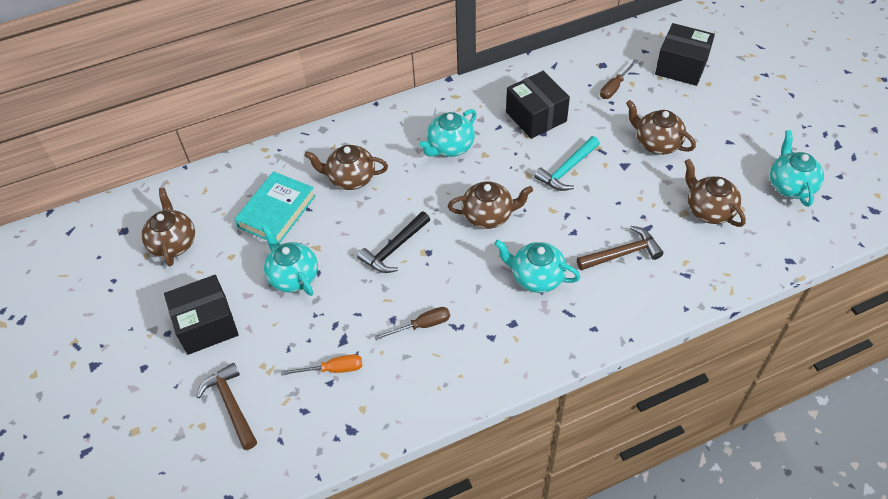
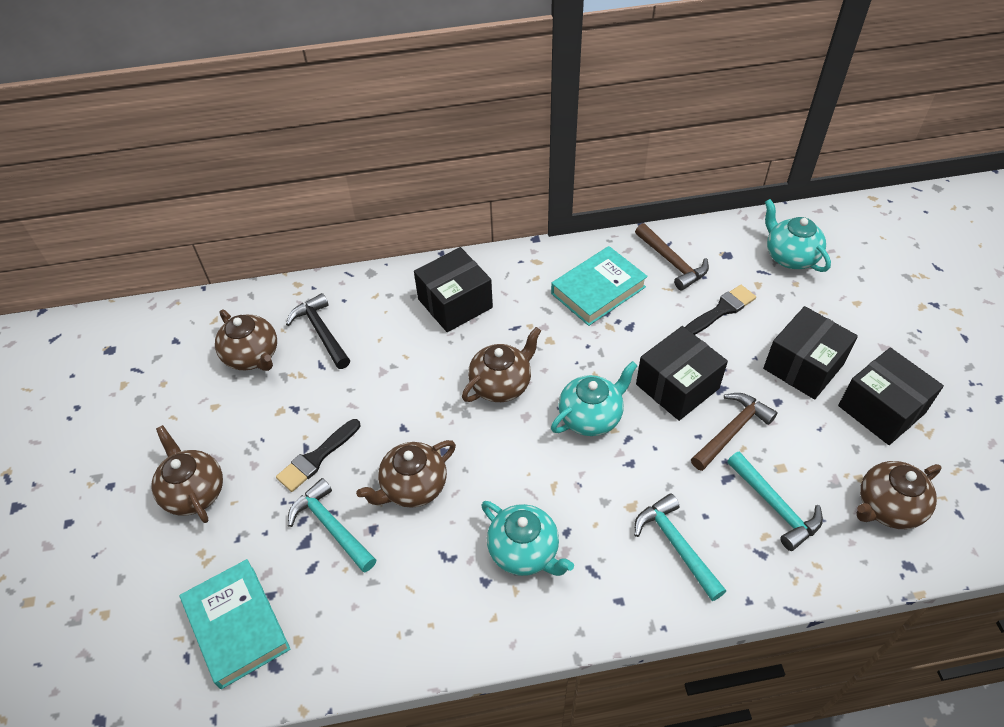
black box: 3 -> 4
black brush: 0 -> 2
brown screwdriver: 2 -> 0
orange screwdriver: 1 -> 0
turquoise book: 1 -> 2
turquoise hammer: 1 -> 3
turquoise teapot: 4 -> 3

